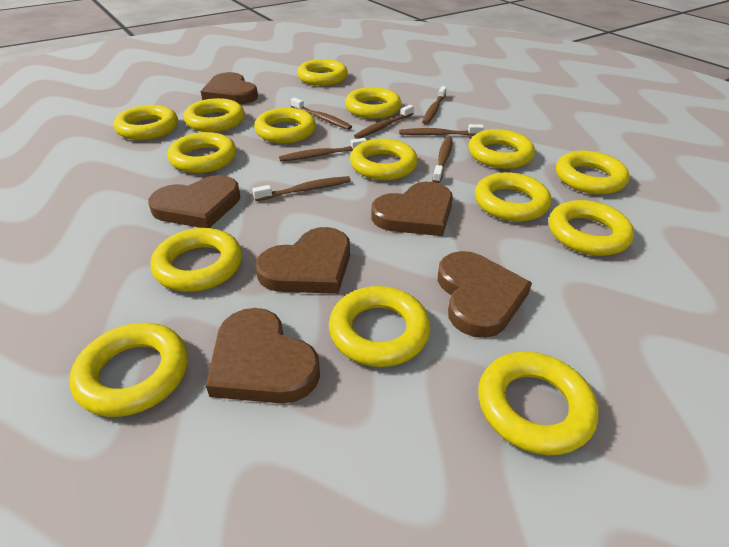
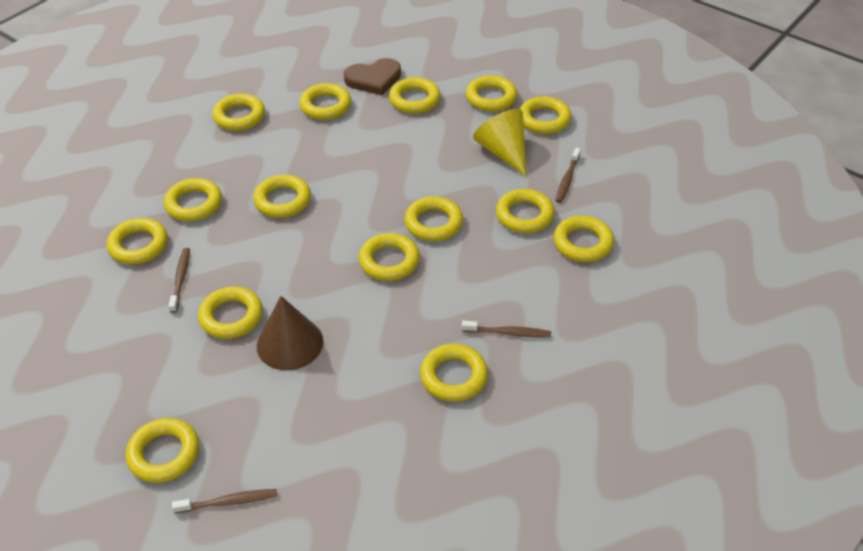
brown cone: 0 -> 1
brown heart: 6 -> 1
brown toothbrush: 7 -> 4
yellow cone: 0 -> 1

